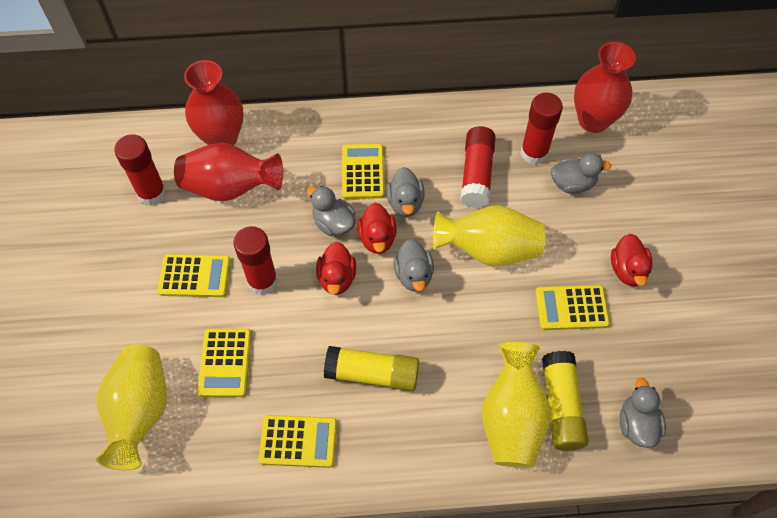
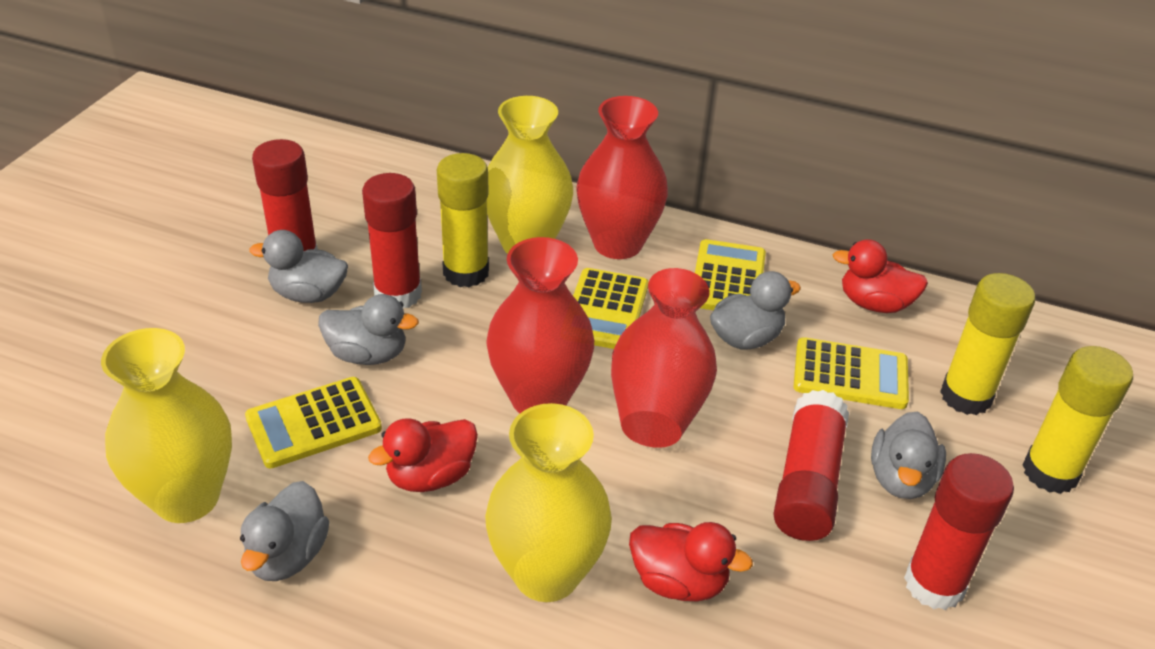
yellow calculator: 5 -> 4
yellow glue stick: 2 -> 3

